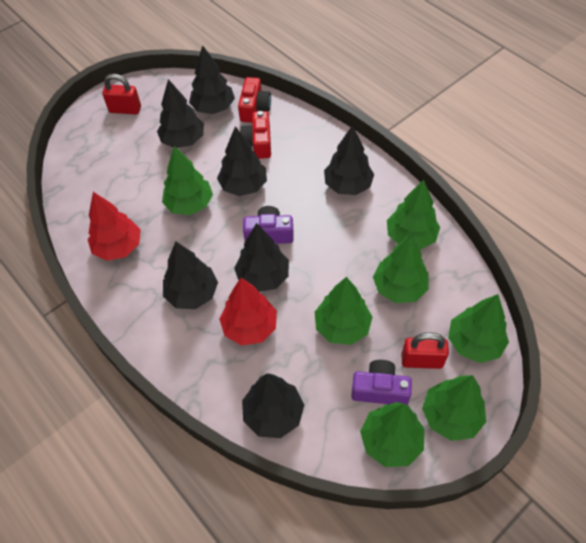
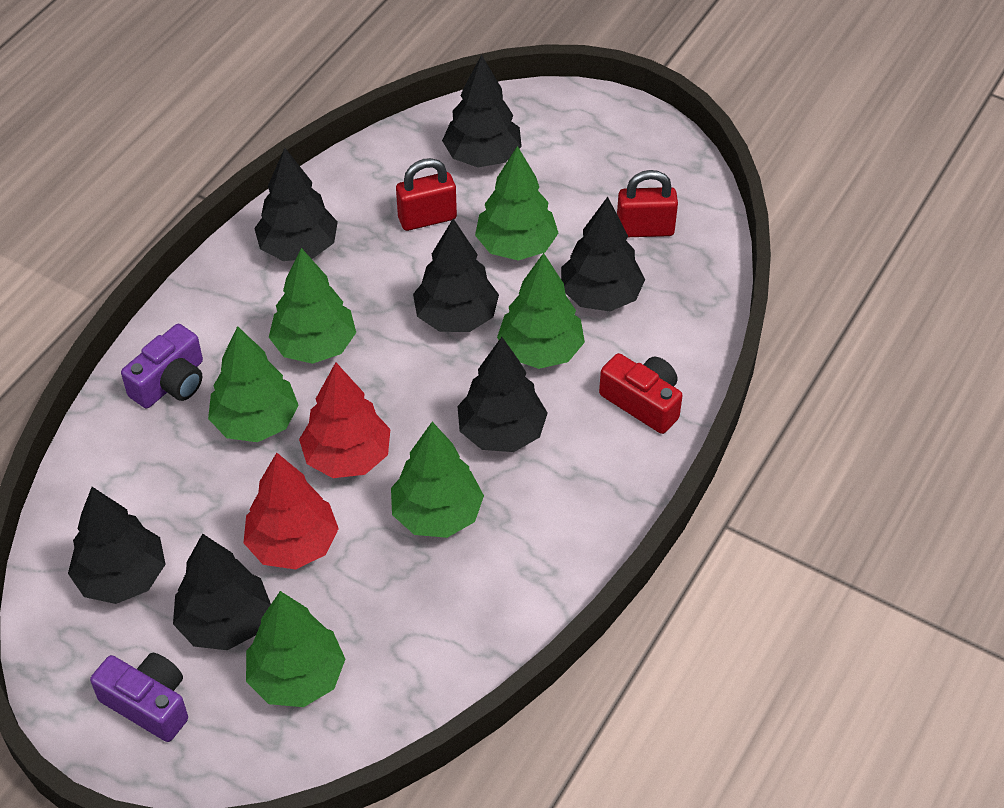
green tree: 7 -> 6
red camera: 2 -> 1

